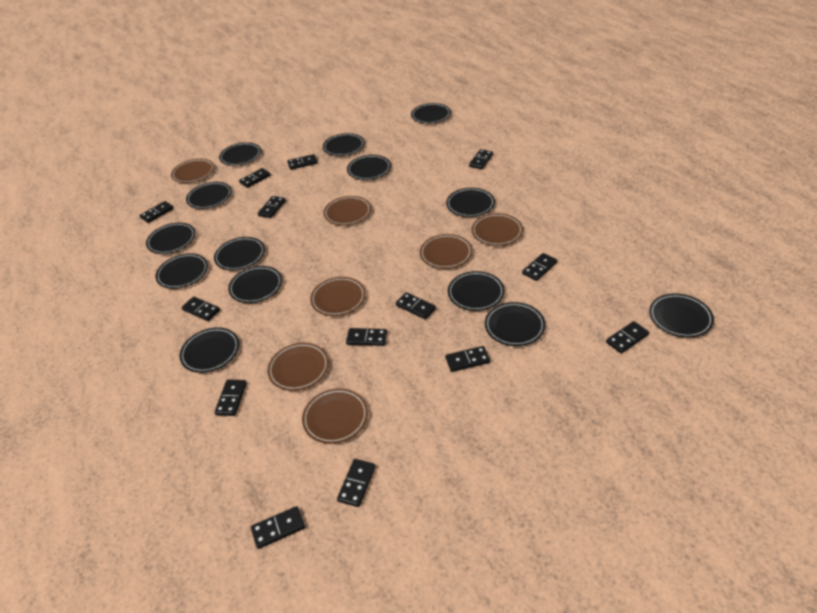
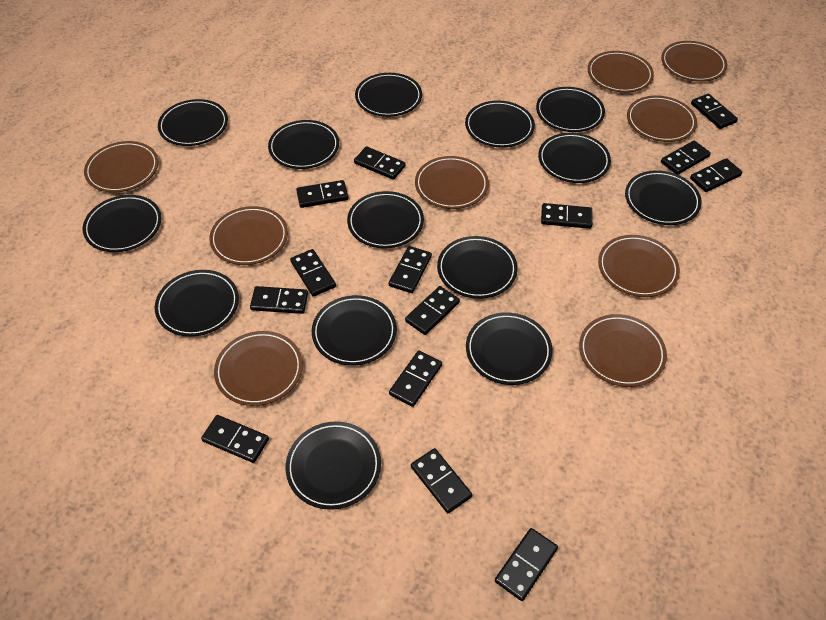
brown plate: 7 -> 9

